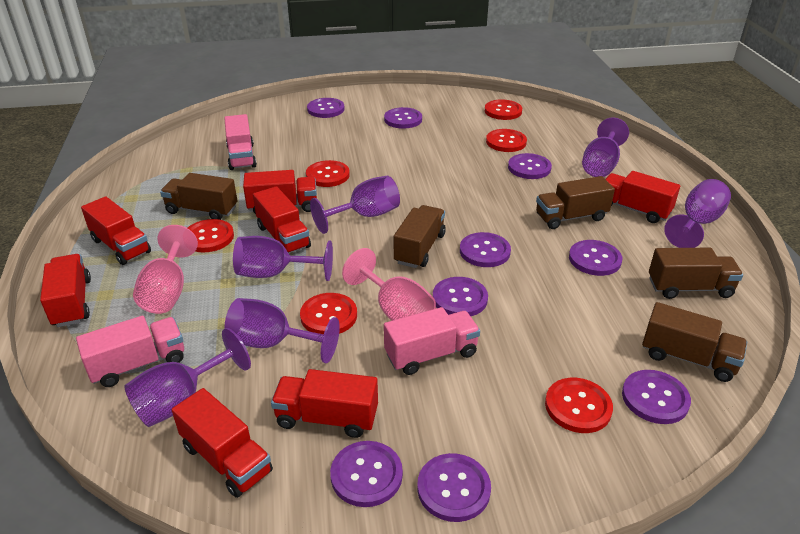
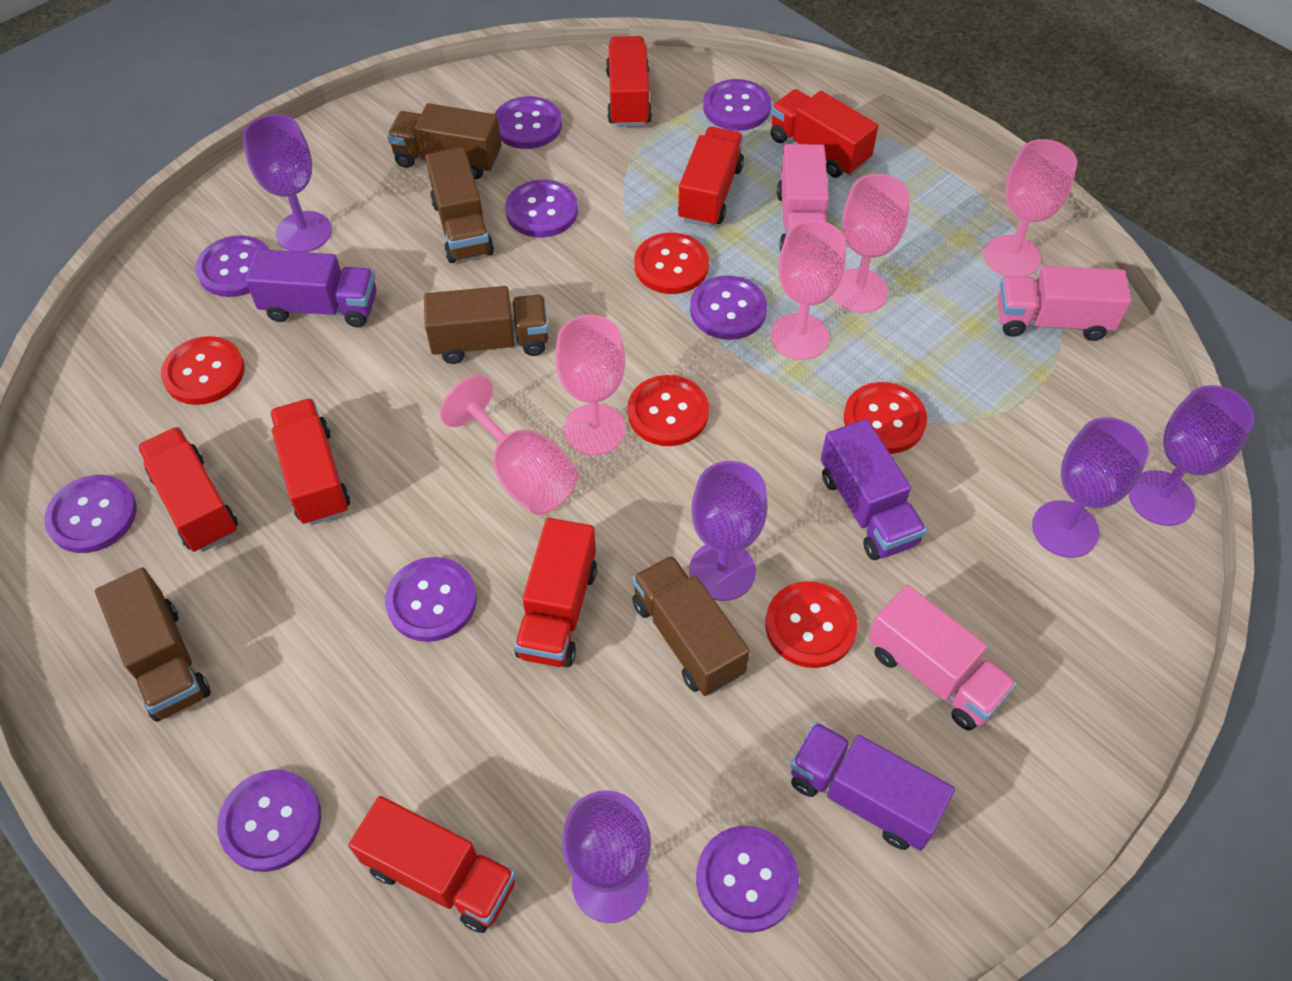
pink goblet: 2 -> 5
purple goblet: 6 -> 5
purple truck: 0 -> 3
red button: 6 -> 5

